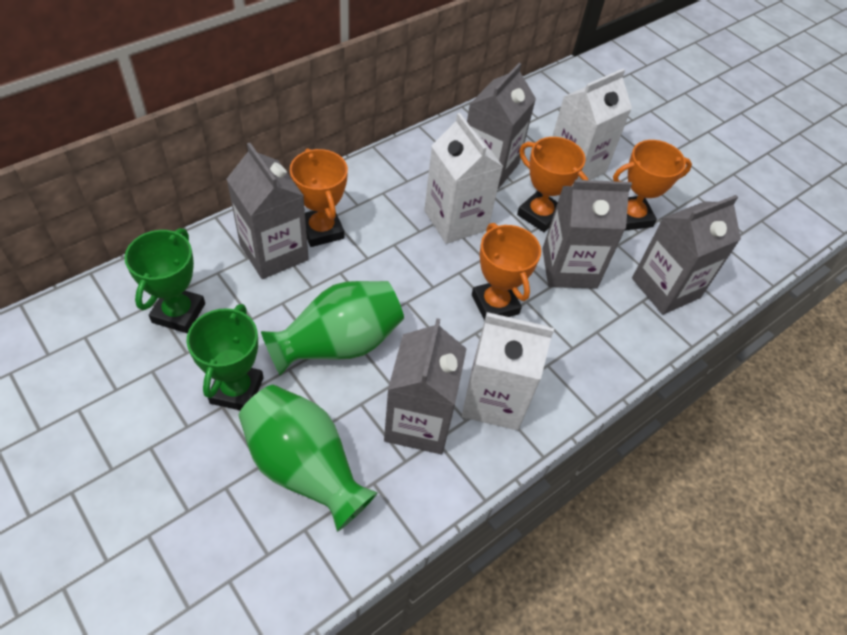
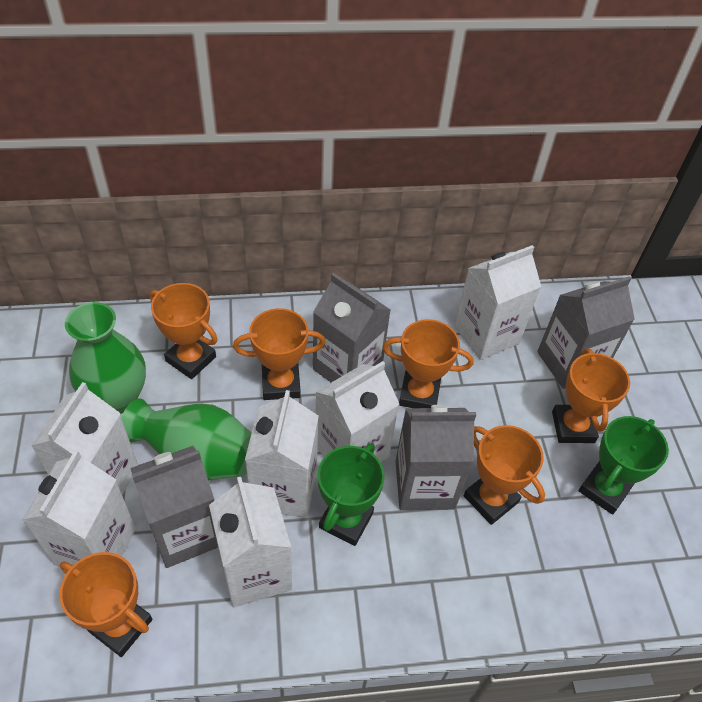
grey carton: 5 -> 4
orange trophy: 4 -> 6
white carton: 3 -> 6

